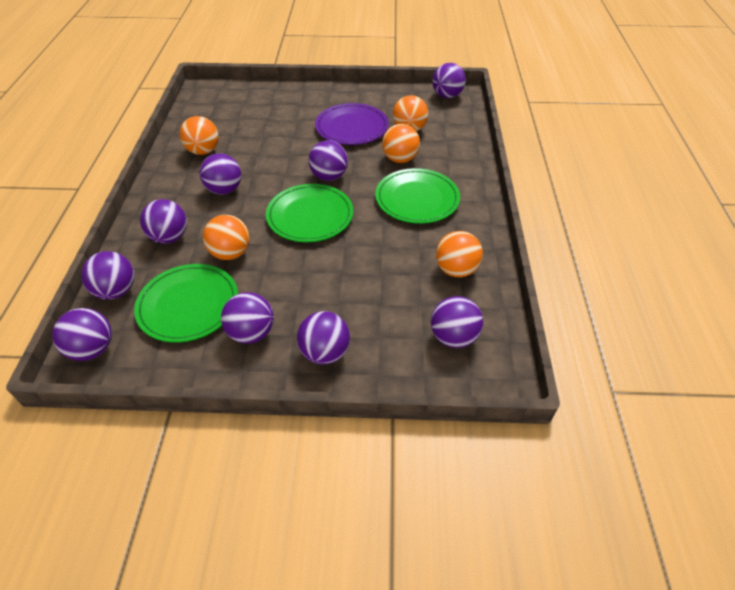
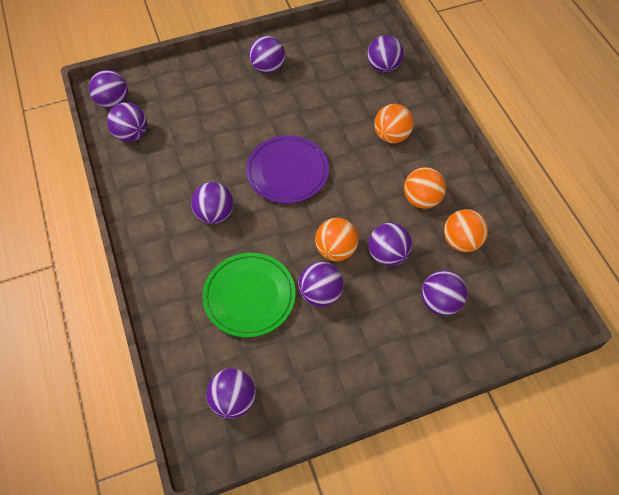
green plate: 3 -> 1
orange ball: 5 -> 4

